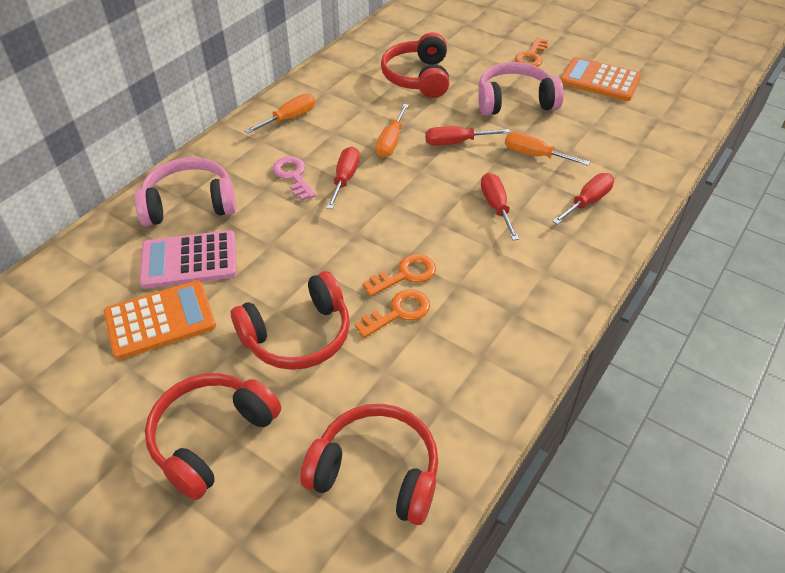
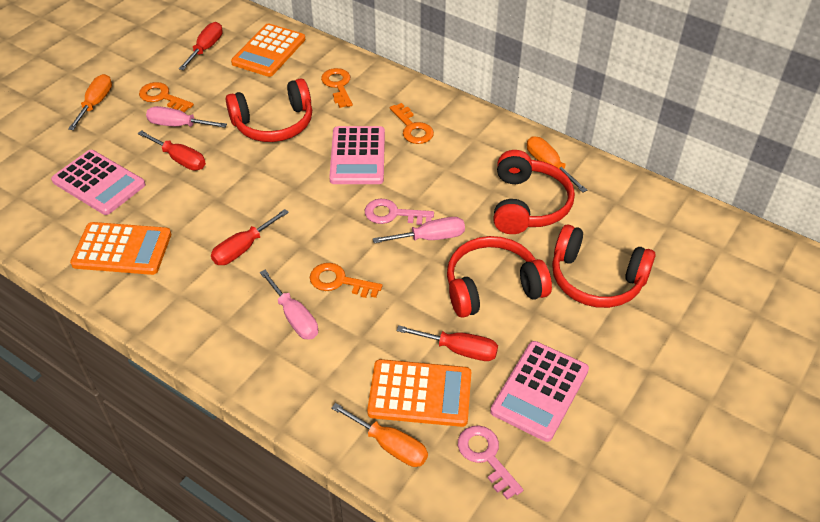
orange calculator: 2 -> 3
orange key: 3 -> 4
pink calculator: 1 -> 3
pink headphones: 2 -> 0
pink key: 1 -> 2
pink screwdriver: 0 -> 3

